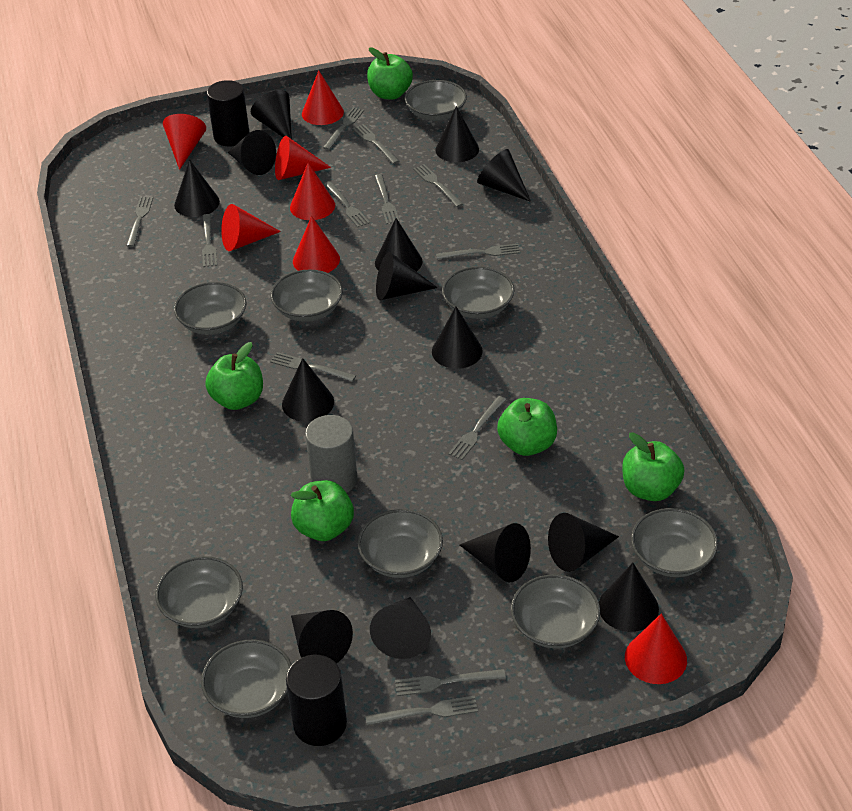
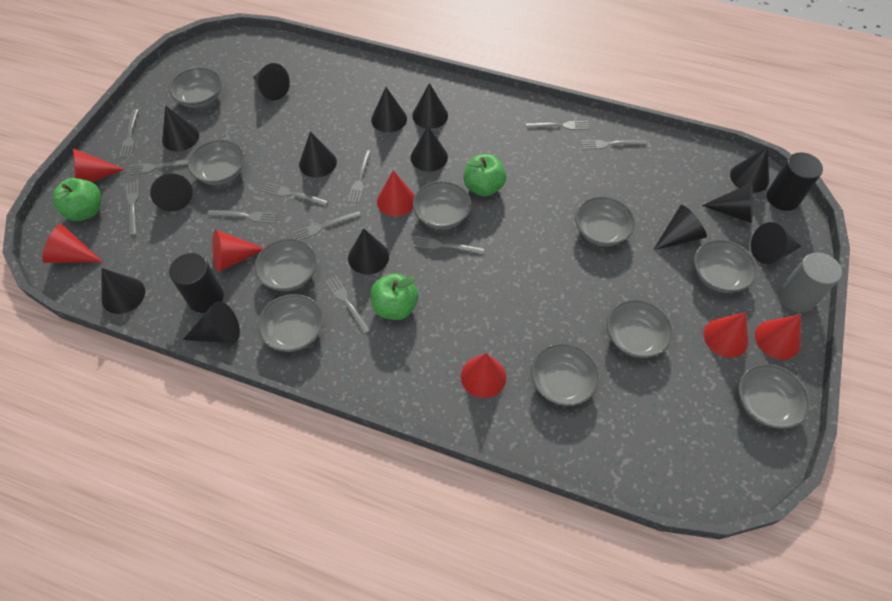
green apple: 5 -> 3
grey bowl: 9 -> 10
grey fork: 12 -> 11

